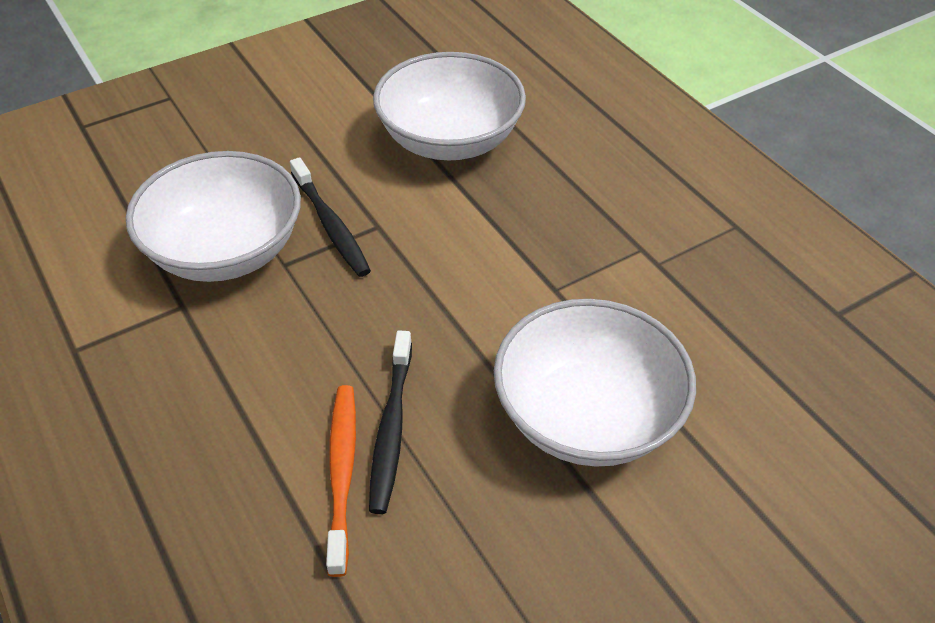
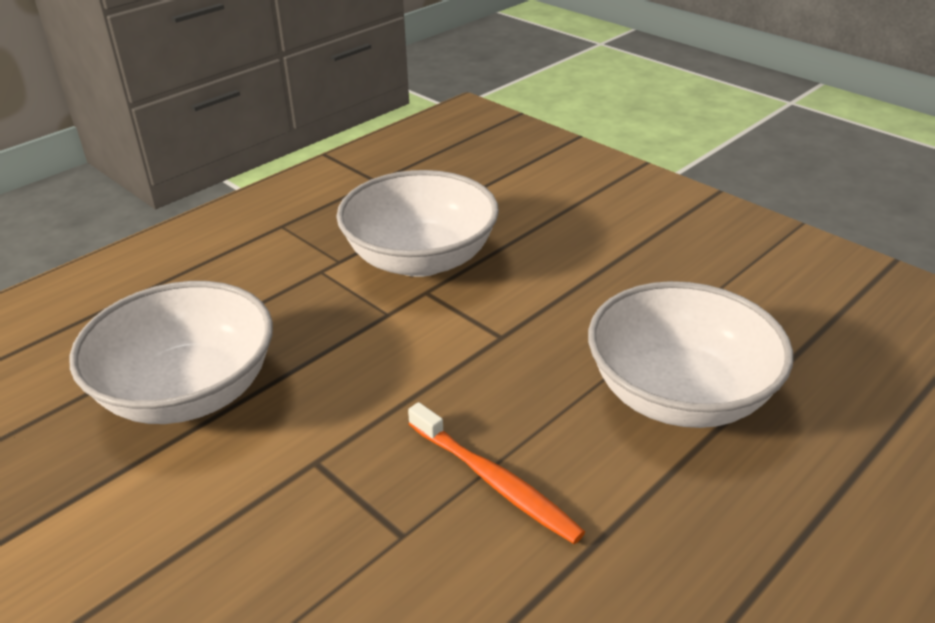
black toothbrush: 2 -> 0

